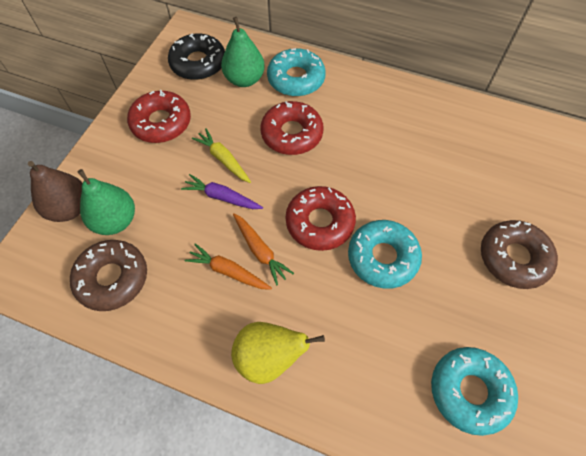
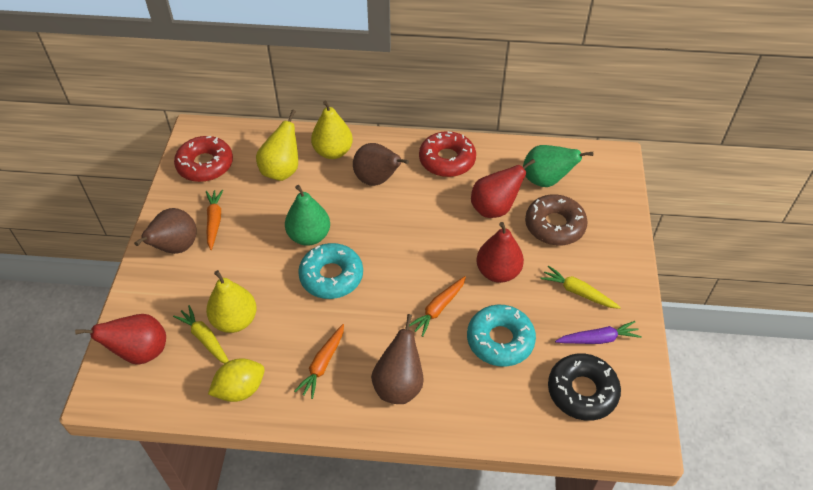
brown donut: 2 -> 1
brown pear: 1 -> 3
orange carrot: 2 -> 3
red donut: 3 -> 2
red pear: 0 -> 3
turquoise donut: 3 -> 2
yellow carrot: 1 -> 2
yellow lemon: 0 -> 1
yellow pear: 1 -> 3

